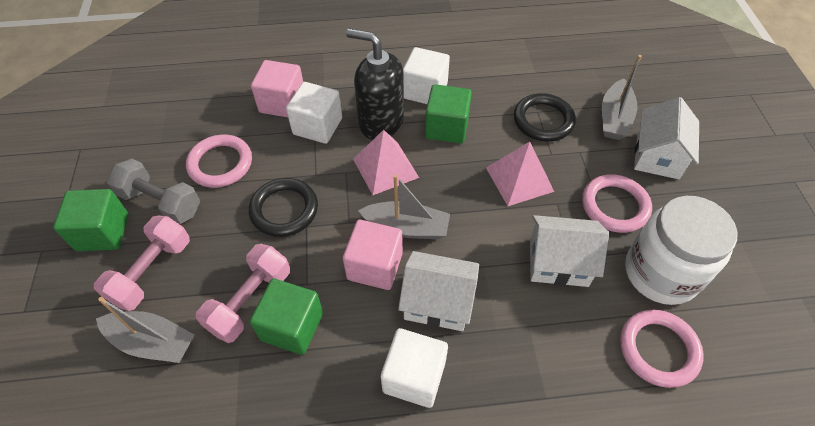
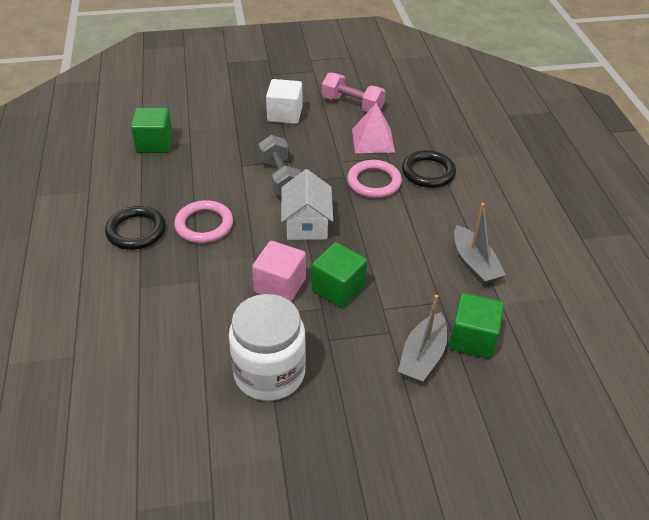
black soap dispenser: 1 -> 0
grey boat: 3 -> 2
pink cube: 2 -> 1
pink dumbbell: 2 -> 1
pink pyramid: 2 -> 1
pink ring: 3 -> 2
white cube: 3 -> 1
white house: 3 -> 1

